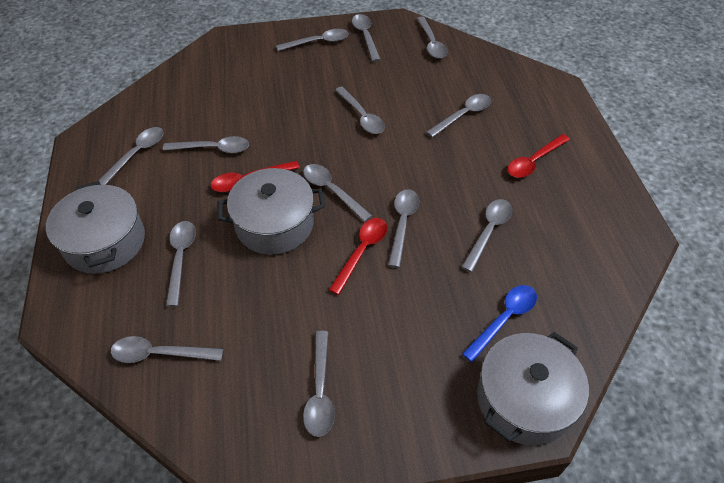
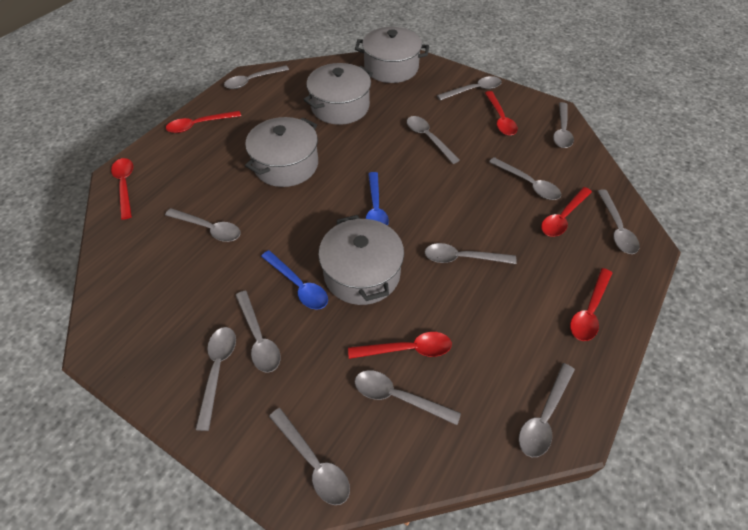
blue spoon: 1 -> 2
grey pot: 3 -> 4
red spoon: 3 -> 6

